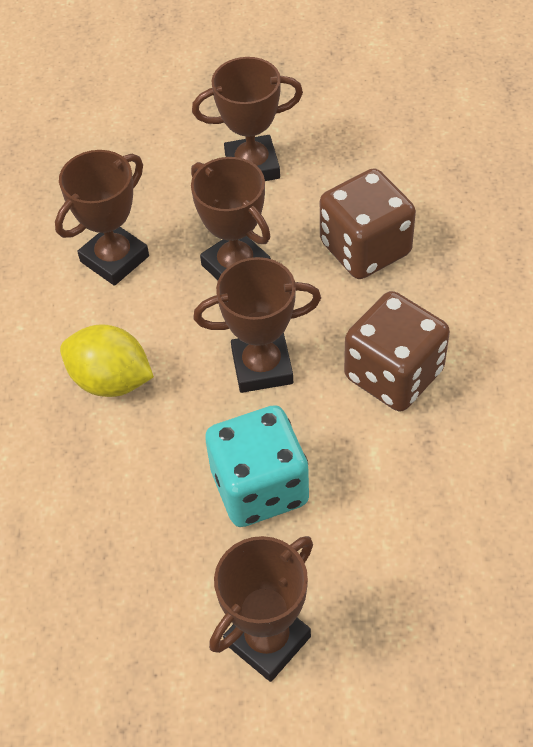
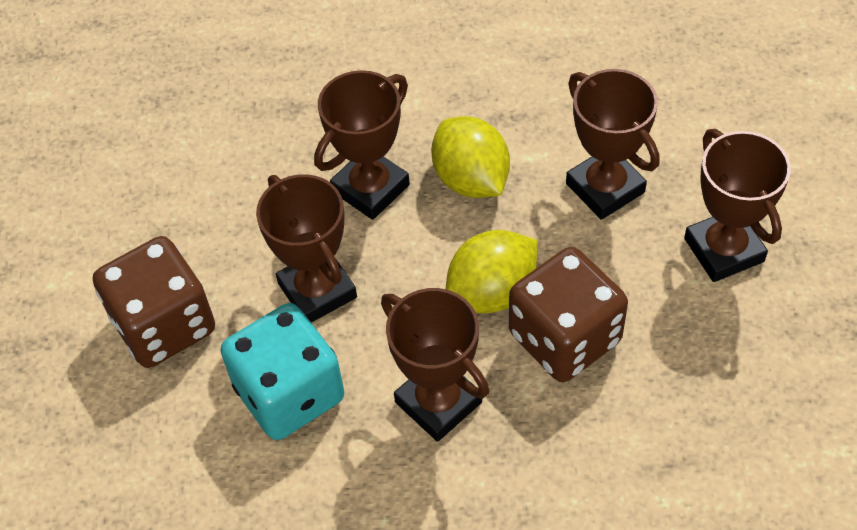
yellow lemon: 1 -> 2

